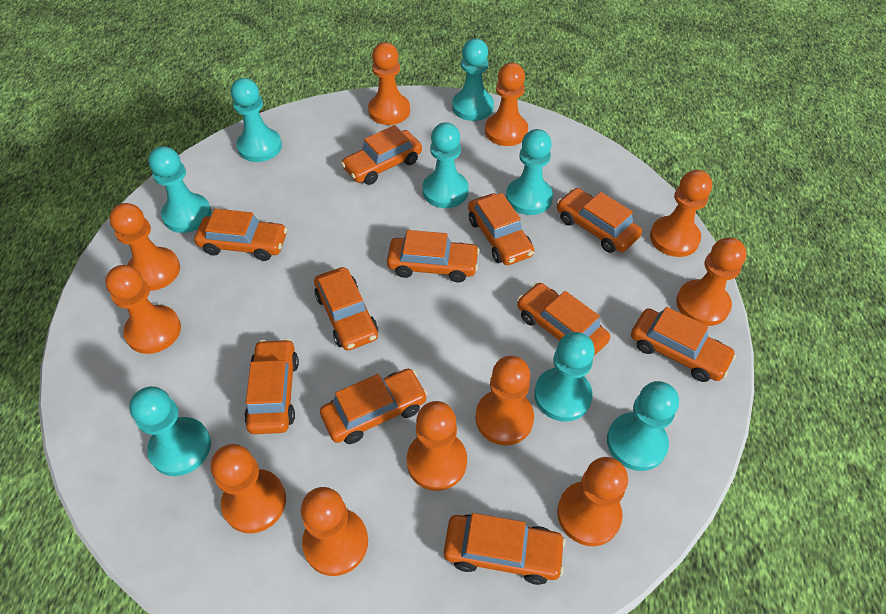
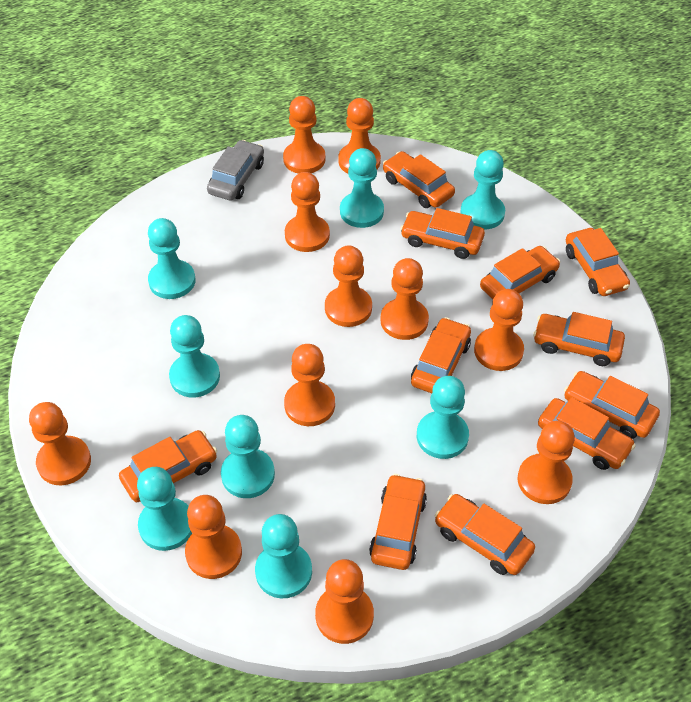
grey car: 0 -> 1

